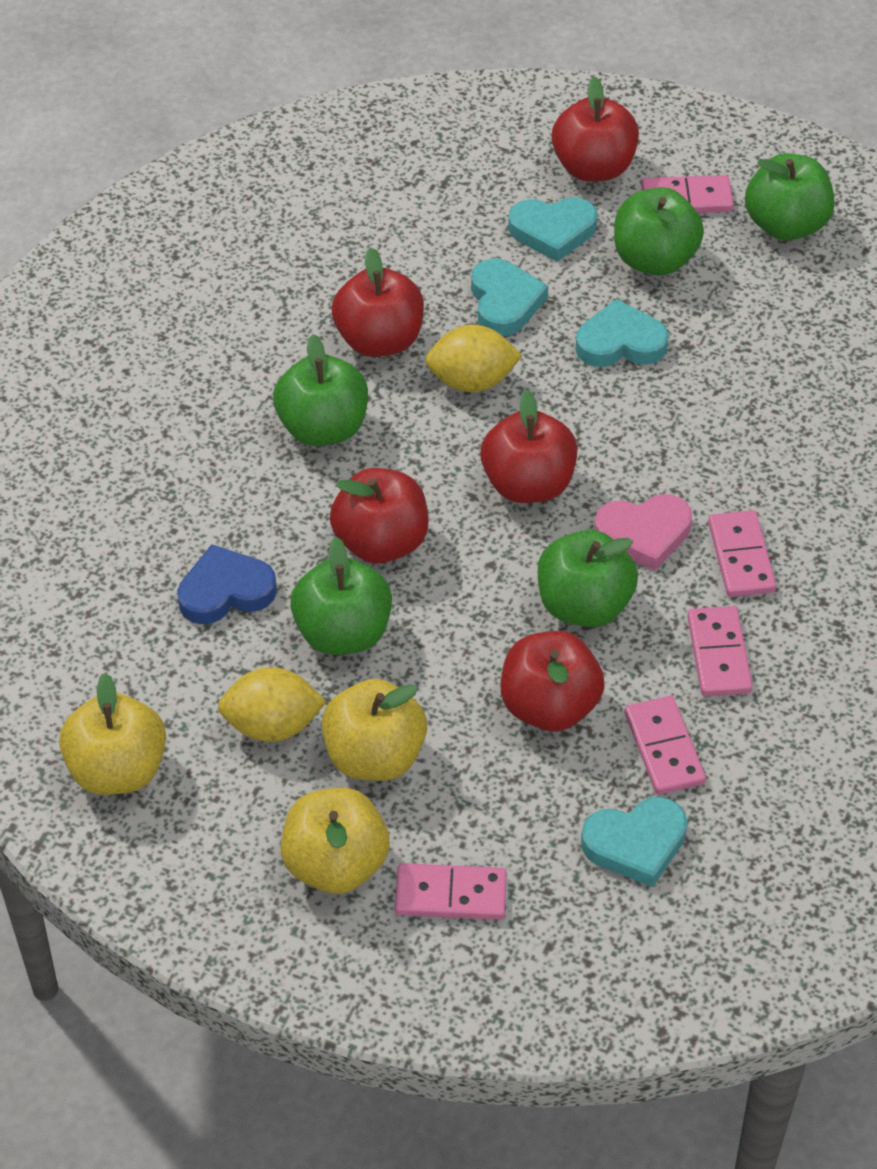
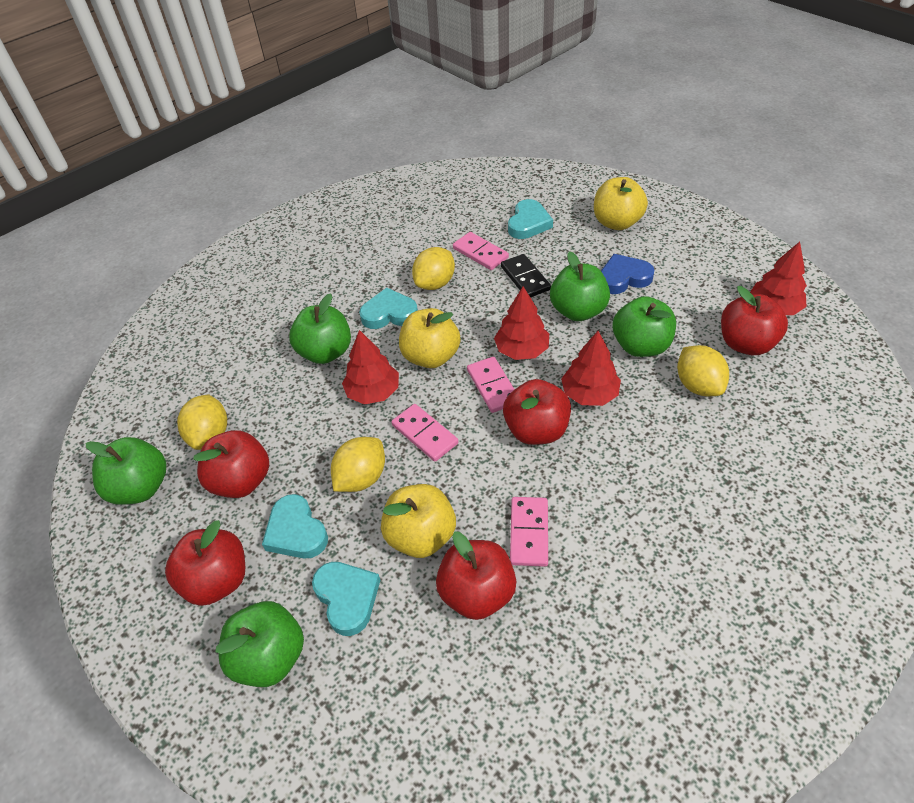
black domino: 0 -> 1
pink domino: 5 -> 4
pink heart: 1 -> 0
red tree: 0 -> 4
yellow lemon: 2 -> 4

